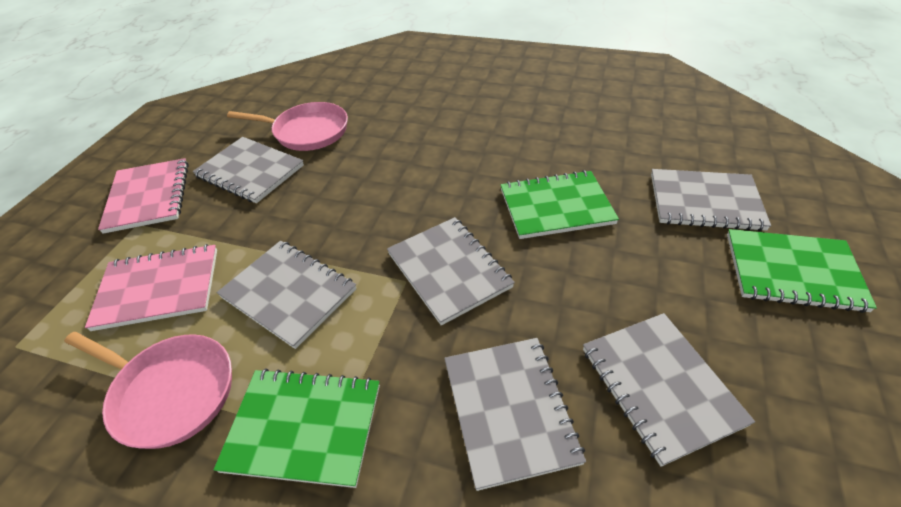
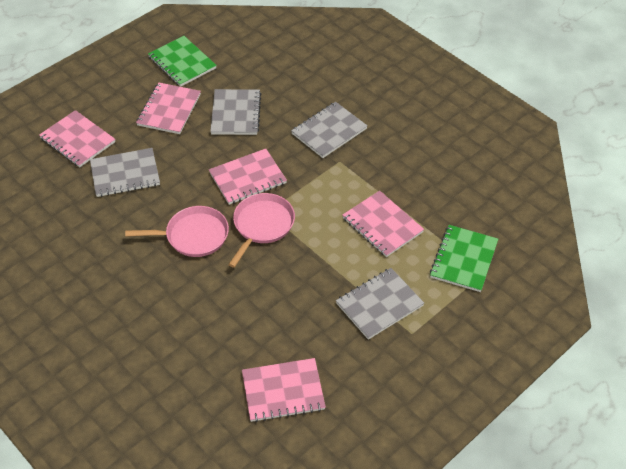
green notebook: 3 -> 2
grey notebook: 6 -> 4
pink notebook: 2 -> 5

